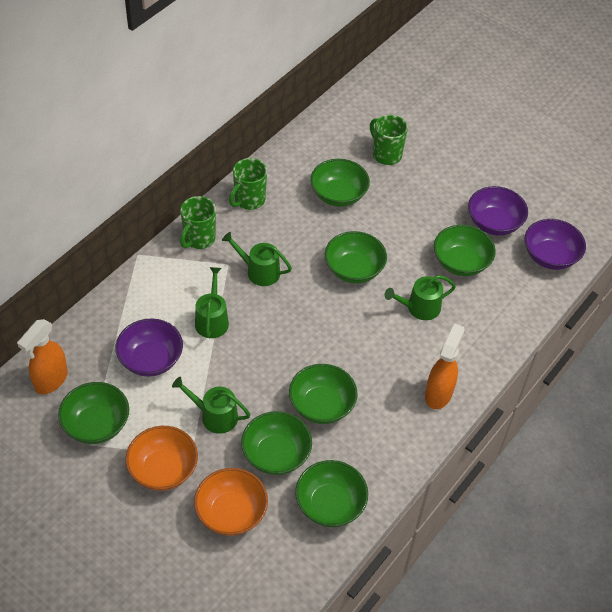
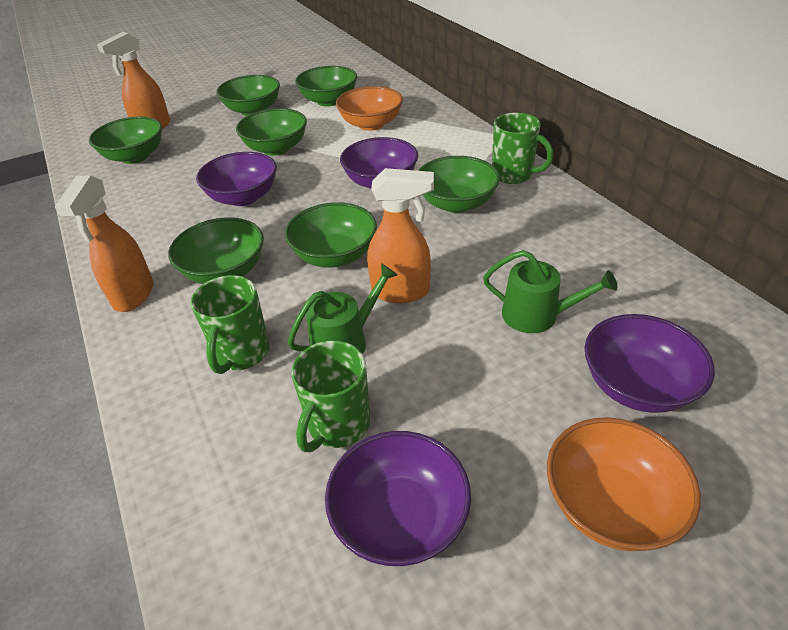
green watering can: 4 -> 2
orange spray bottle: 2 -> 3
purple bowl: 3 -> 4

